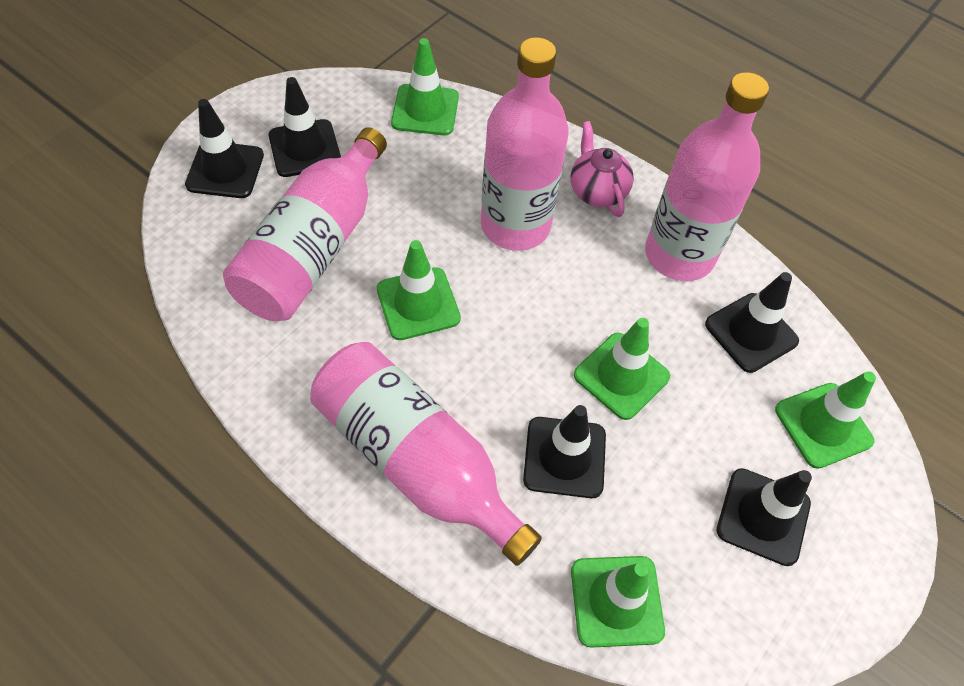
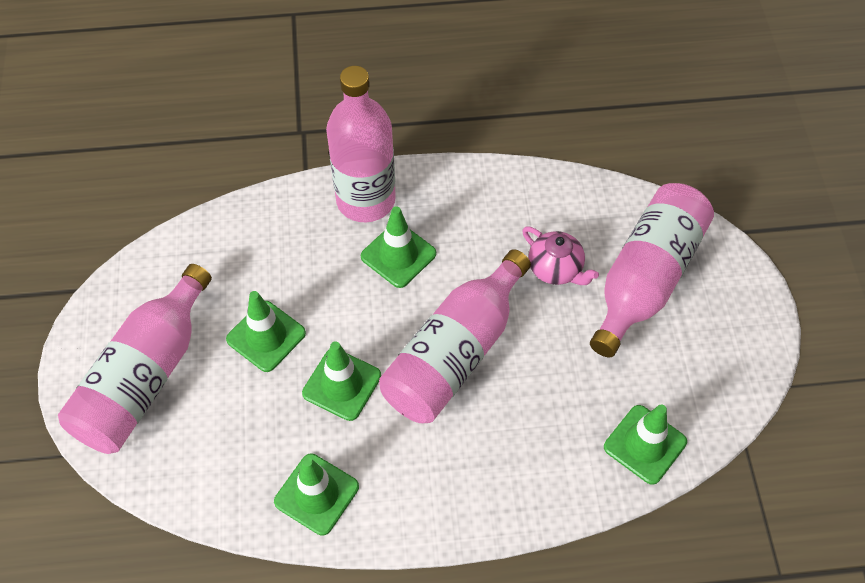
black traffic cone: 5 -> 0

